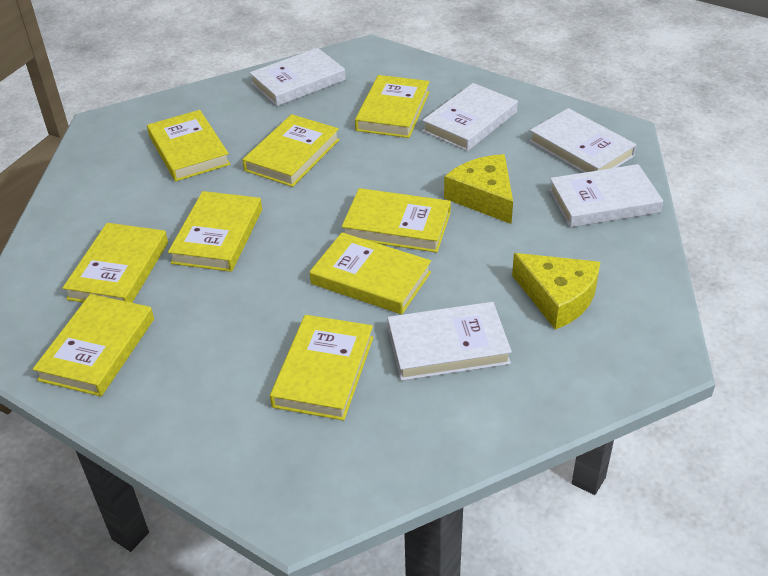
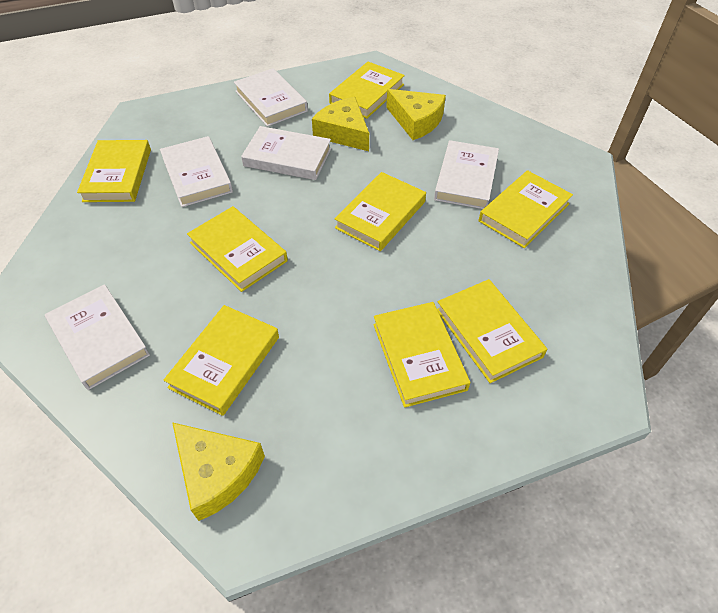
yellow book: 9 -> 8
yellow cheese: 2 -> 3

